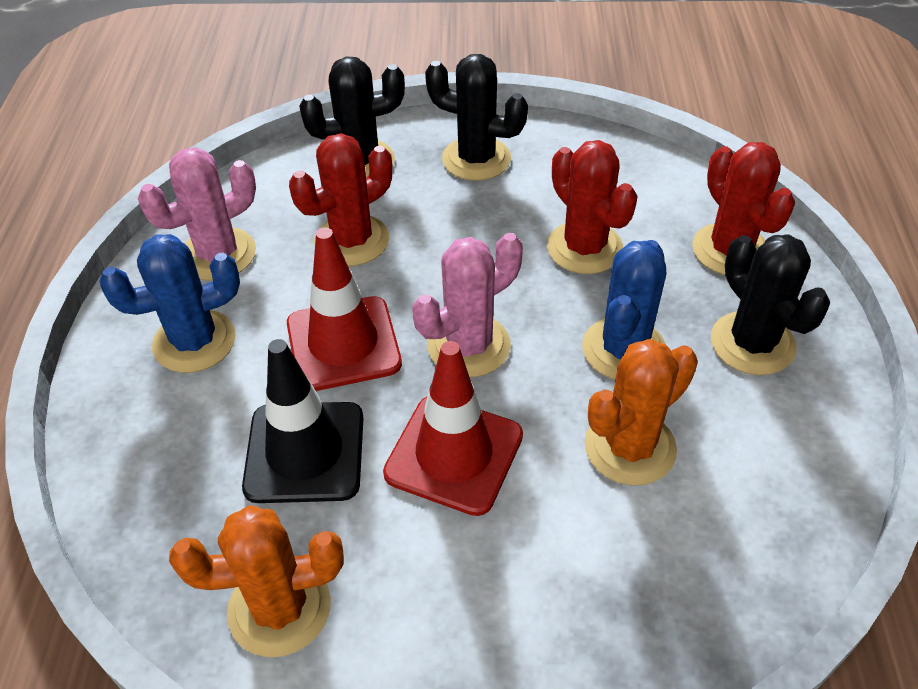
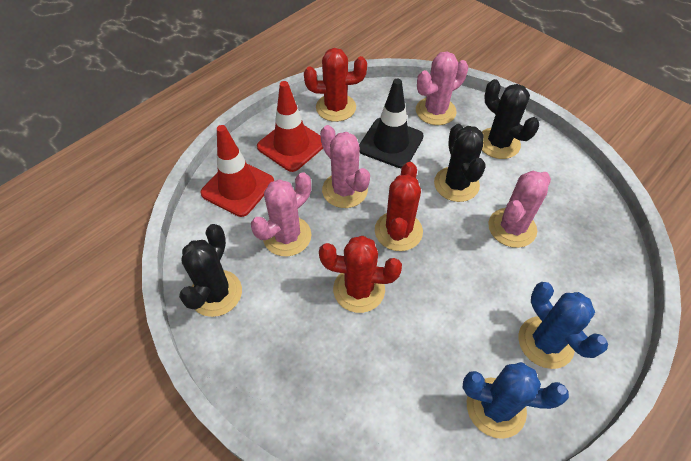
orange cactus: 2 -> 0
pink cactus: 2 -> 4

